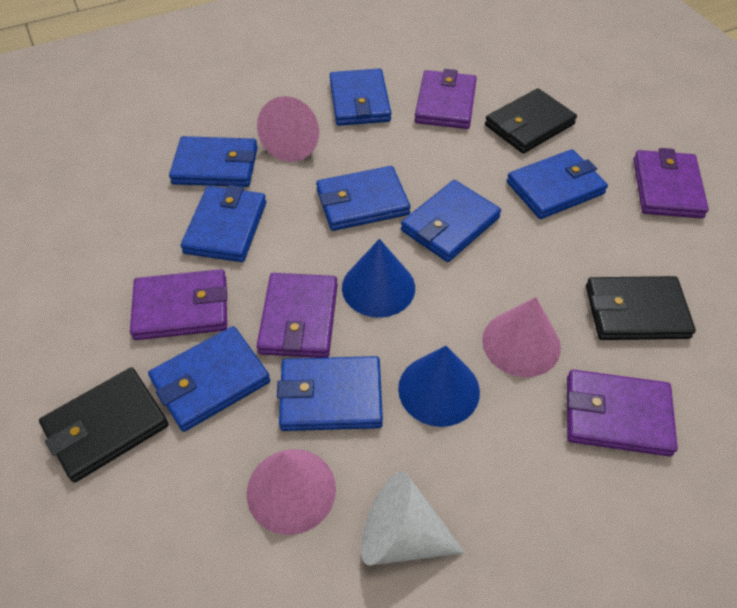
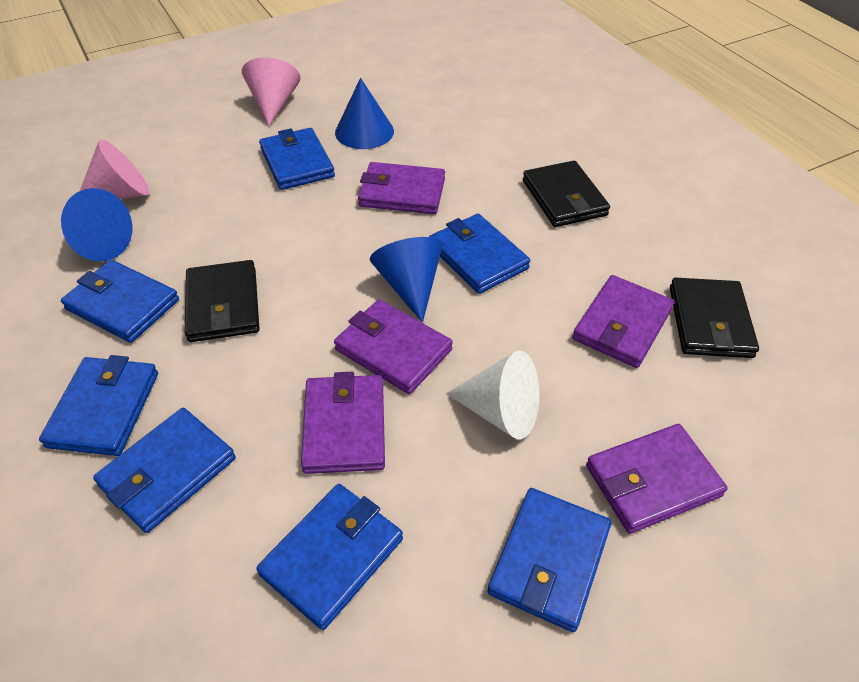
blue cone: 2 -> 3
blue wallet: 8 -> 7
pink cone: 3 -> 2

